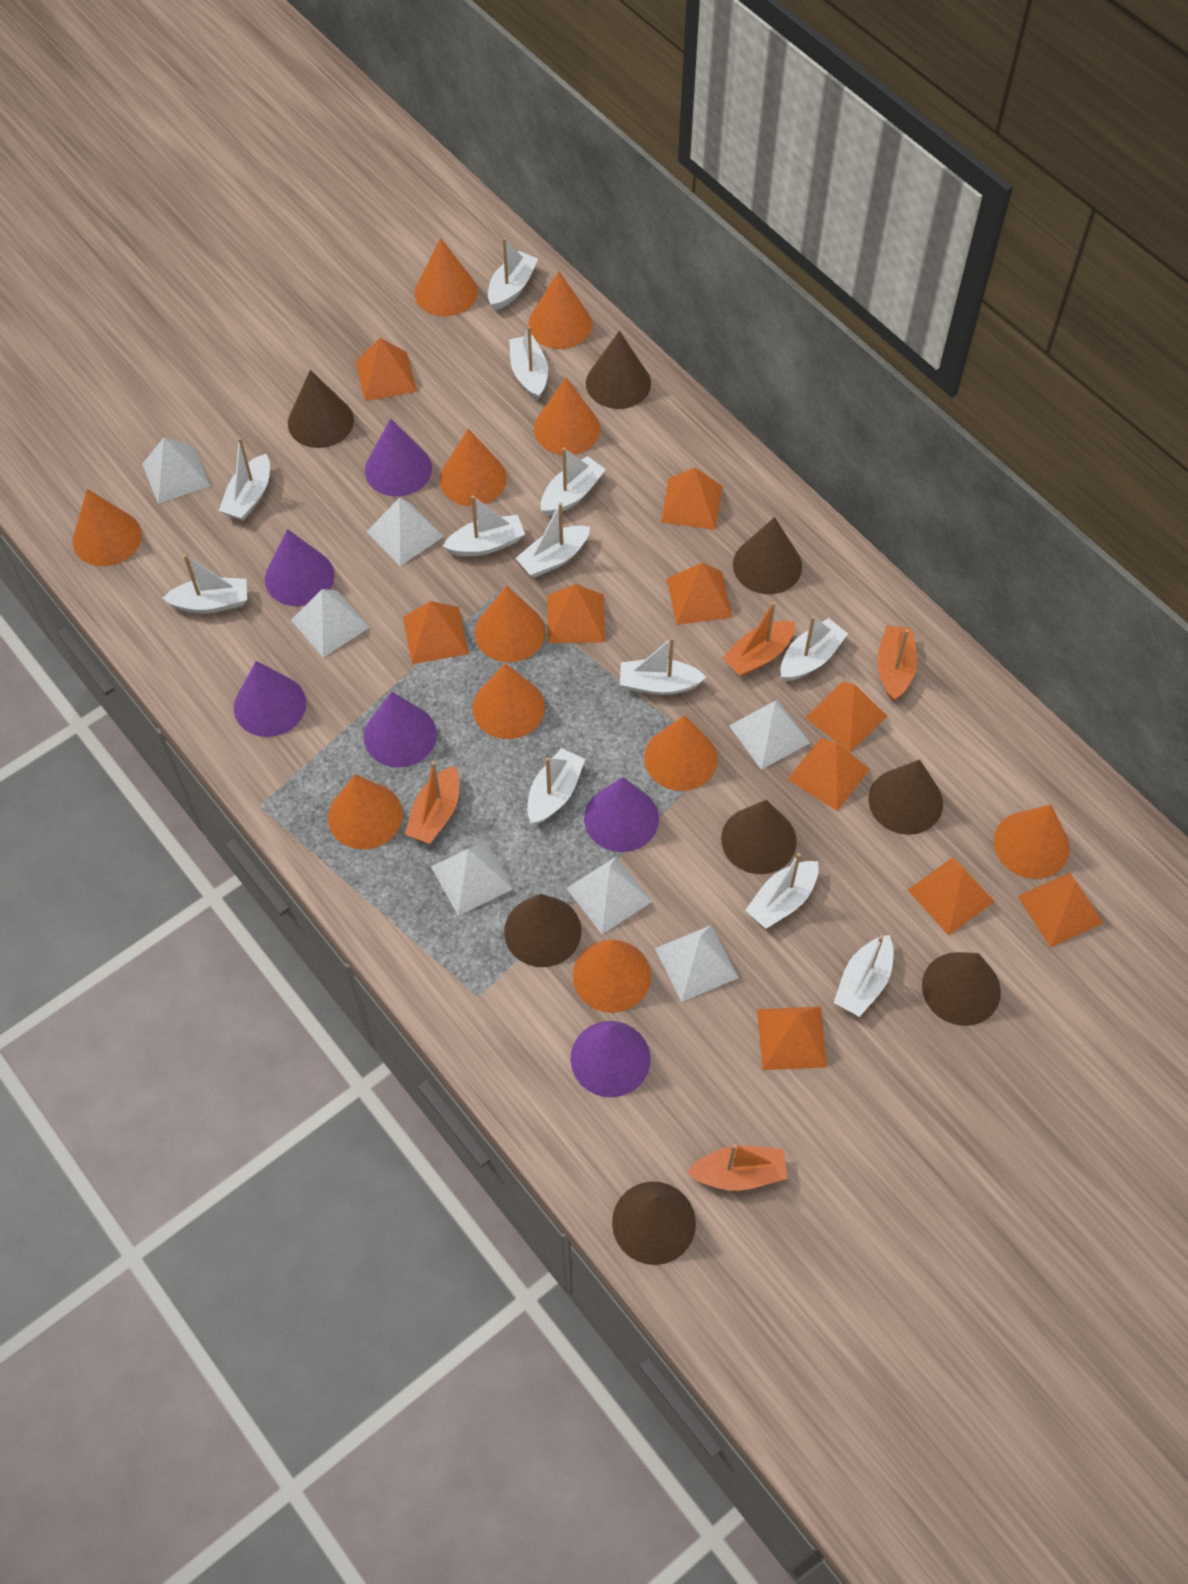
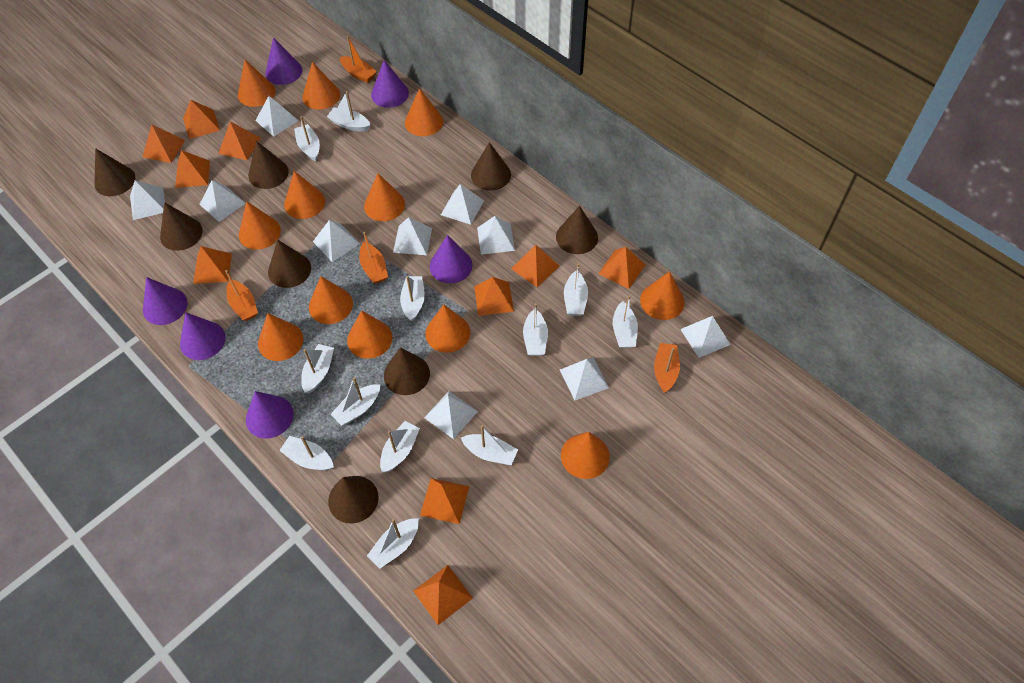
orange cone: 11 -> 12
white pyramid: 7 -> 10

